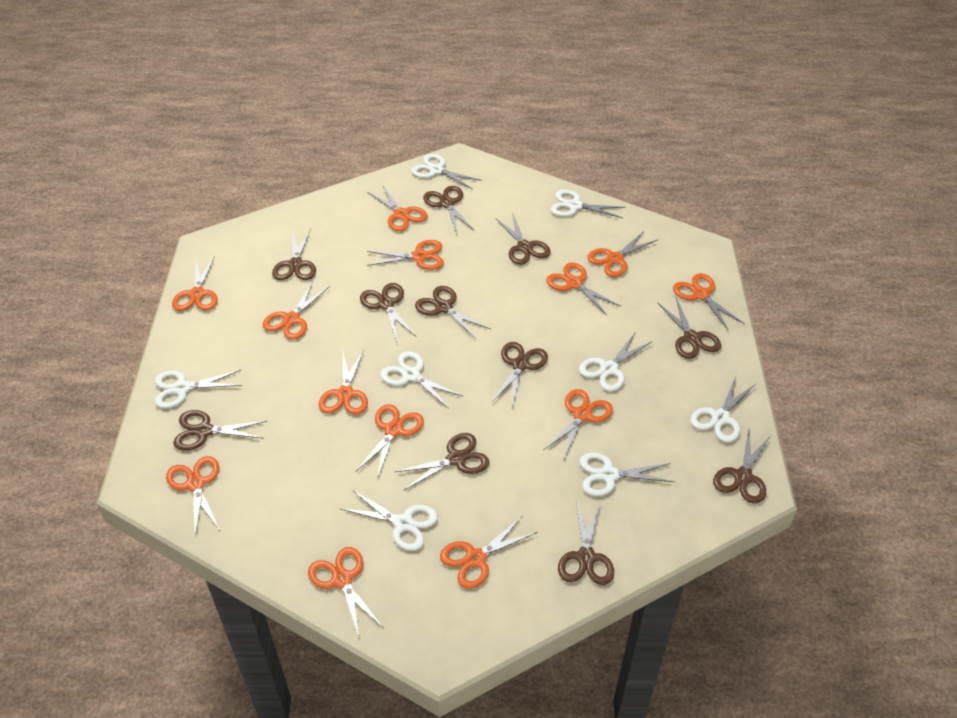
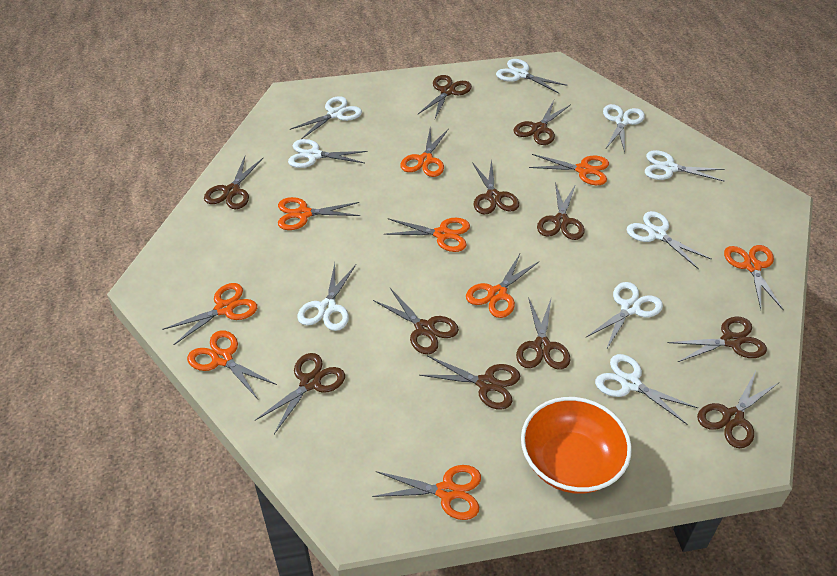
orange bowl: 0 -> 1
orange scissors: 13 -> 9
white scissors: 8 -> 9

